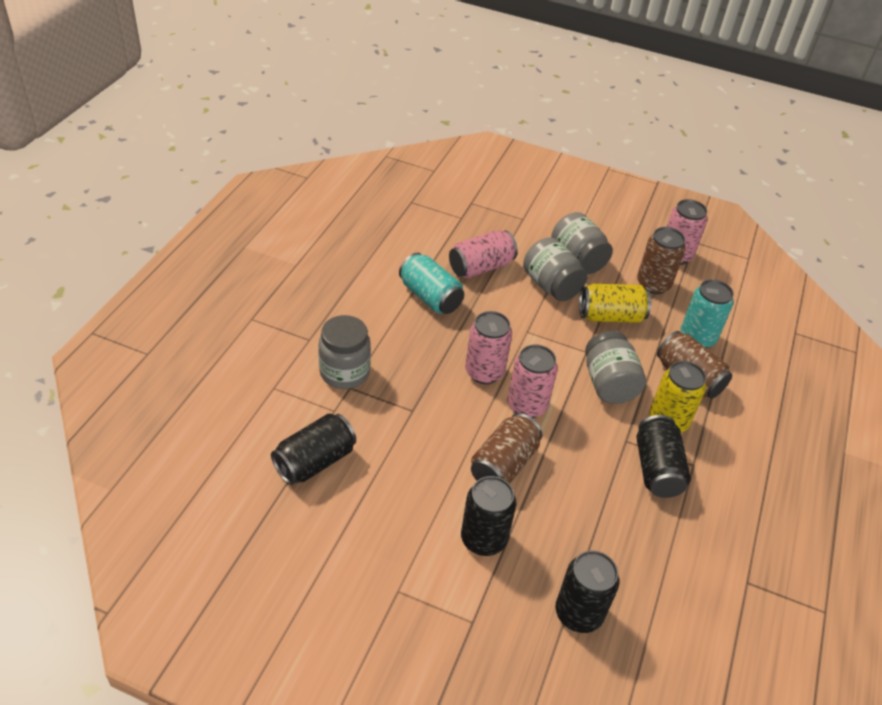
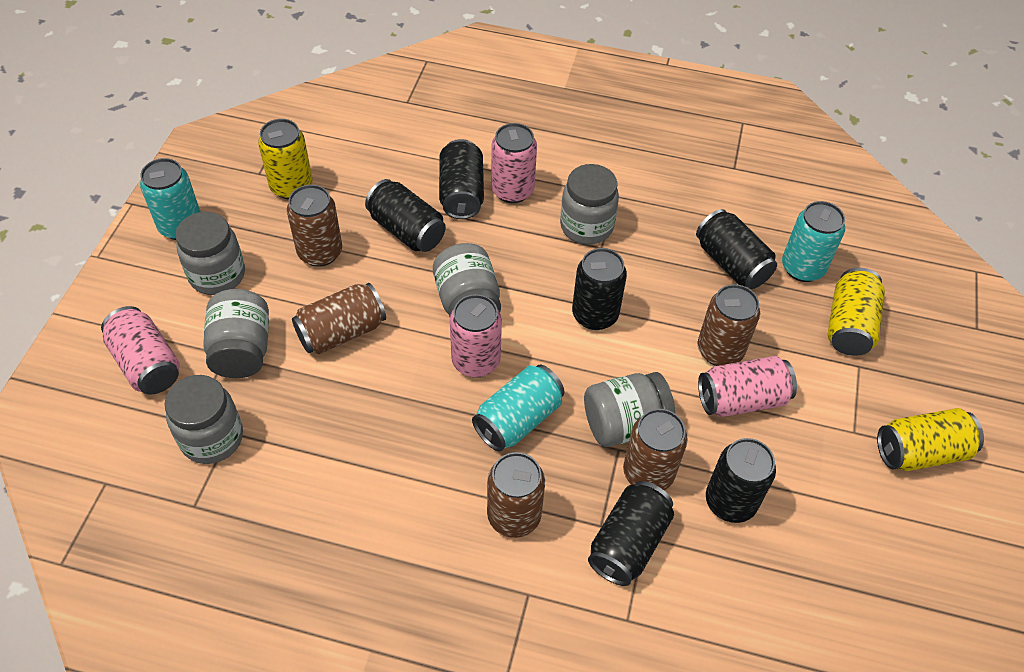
black can: 4 -> 6
brown can: 3 -> 5
grey jar: 4 -> 6
turquoise can: 2 -> 3
yellow can: 2 -> 3

